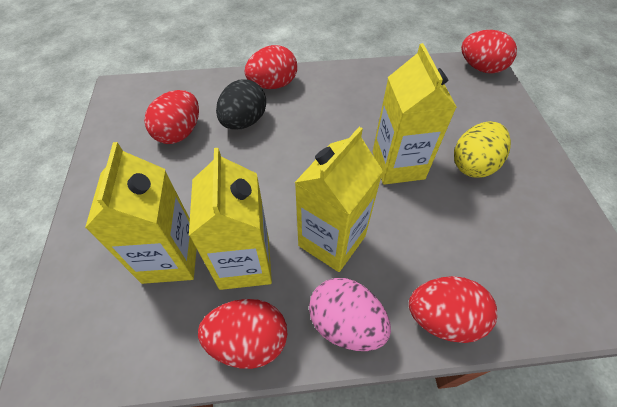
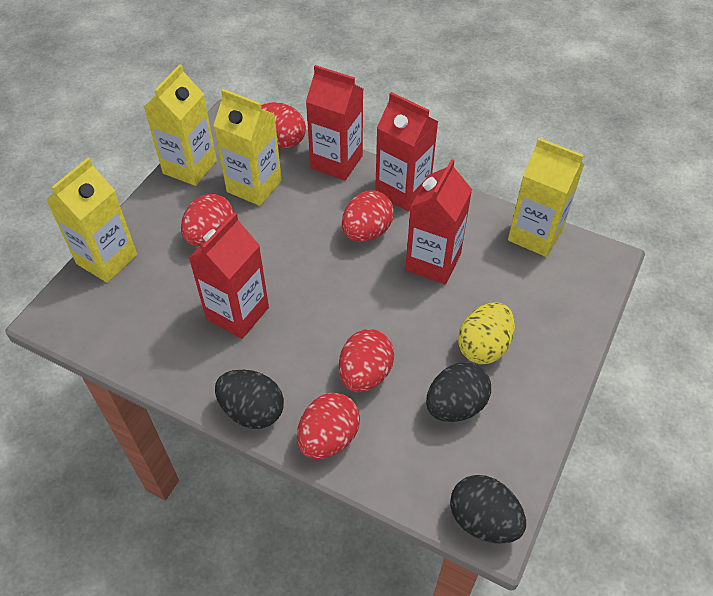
black egg: 1 -> 3
pink egg: 1 -> 0
red carton: 0 -> 4

